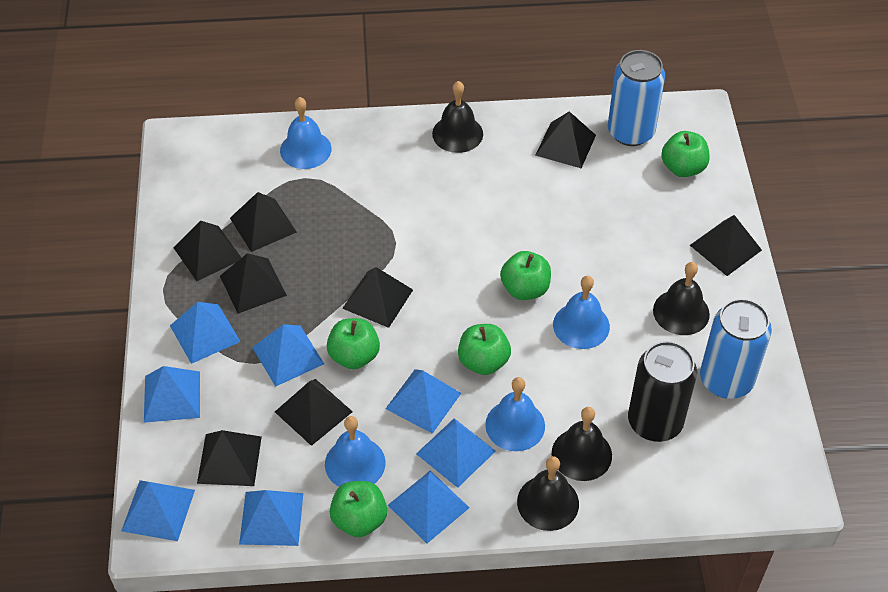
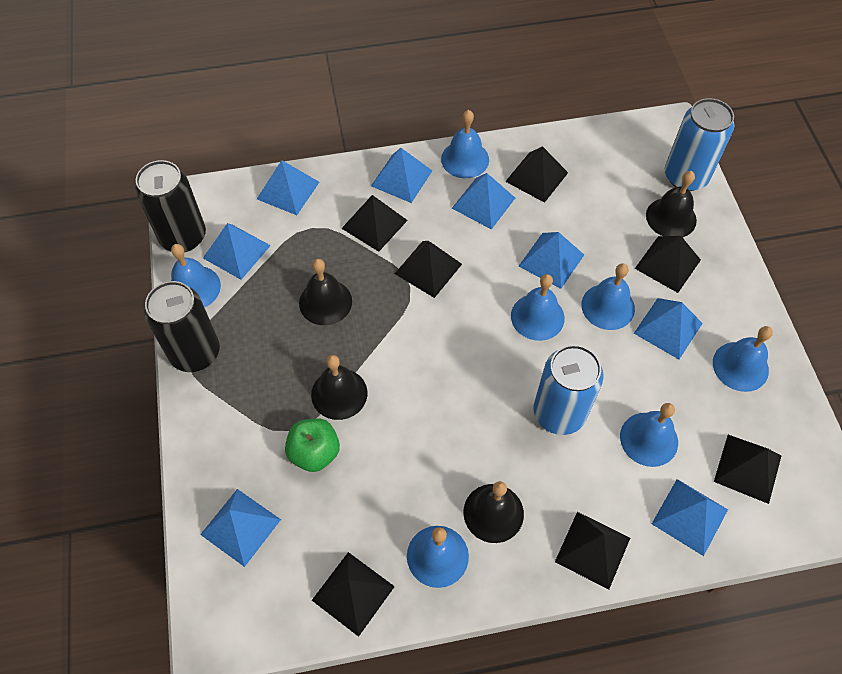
black can: 1 -> 2
black pyramid: 8 -> 7
blue bell: 4 -> 7
green apple: 5 -> 1

